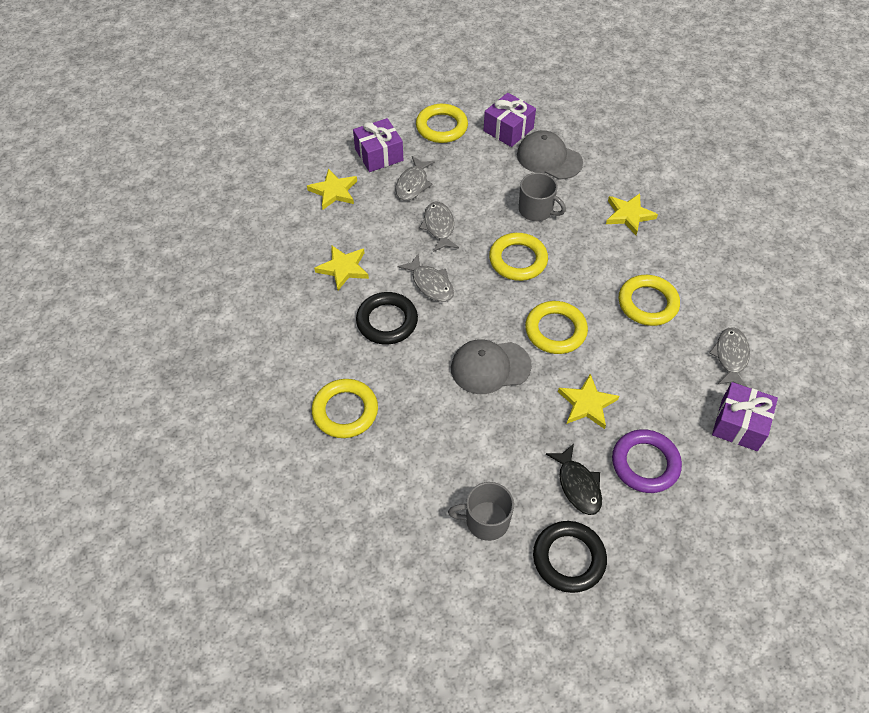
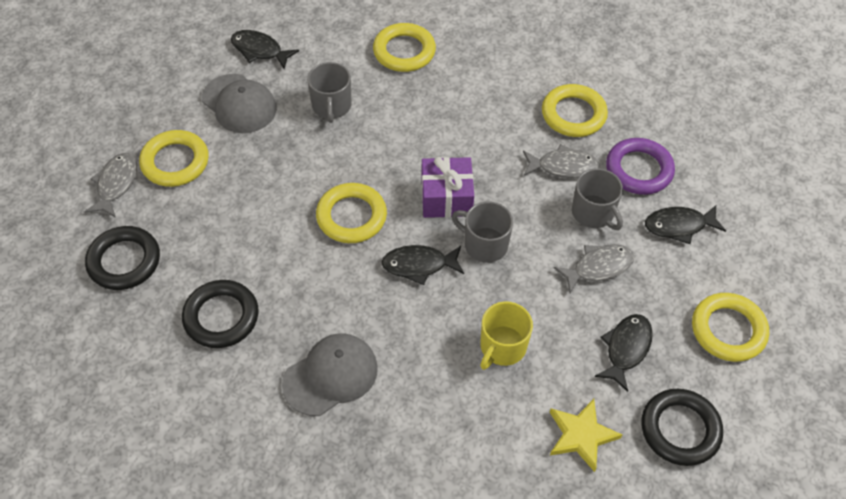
black fish: 1 -> 4
black ring: 2 -> 3
grey fish: 4 -> 3
grey mug: 2 -> 3
purple gift: 3 -> 1
yellow mug: 0 -> 1
yellow star: 4 -> 1

